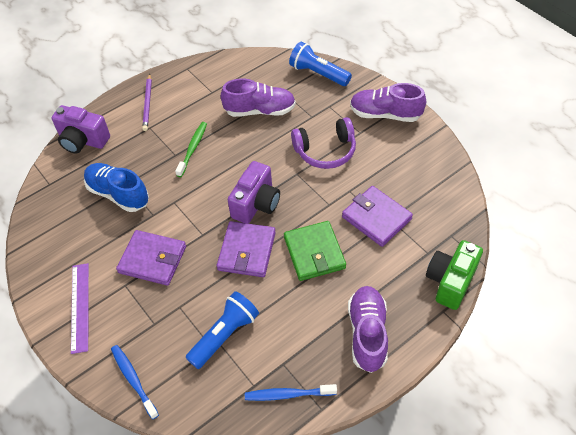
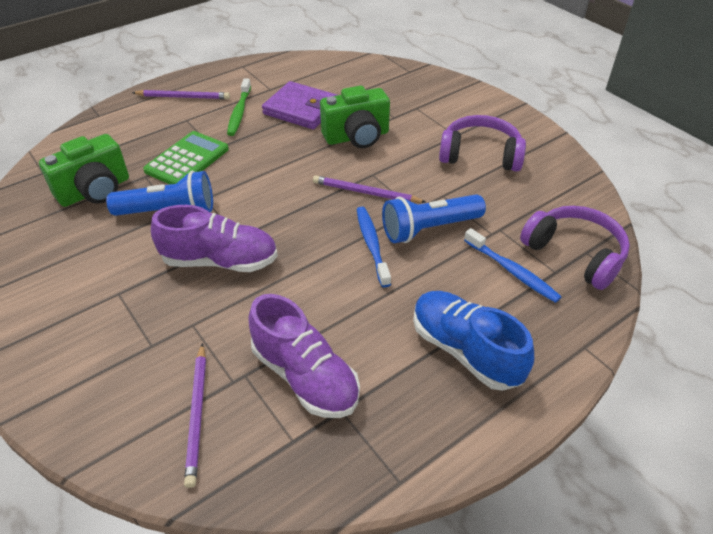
green calculator: 0 -> 1
green camera: 1 -> 2
green wallet: 1 -> 0
purple camera: 2 -> 0
purple headphones: 1 -> 2
purple pencil: 1 -> 3
purple ruler: 1 -> 0
purple shoe: 3 -> 2
purple wallet: 3 -> 1

